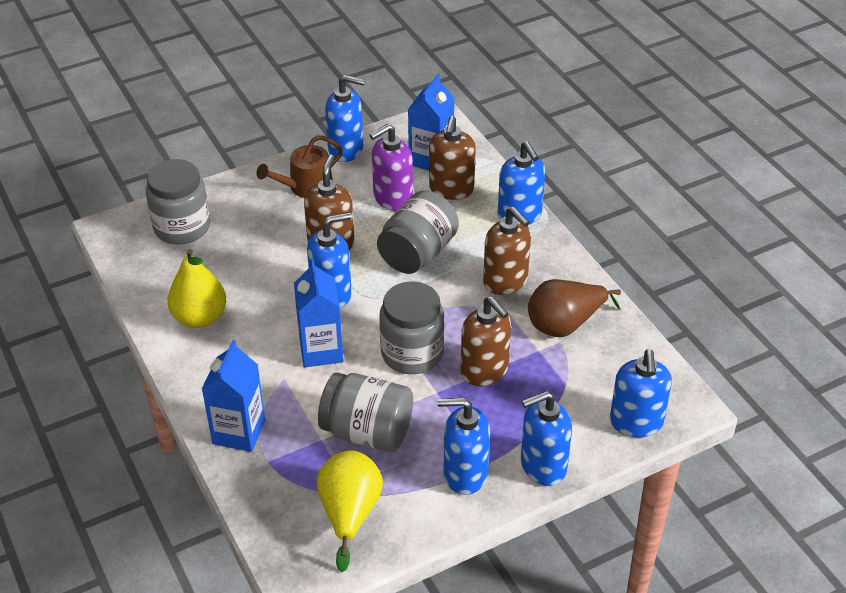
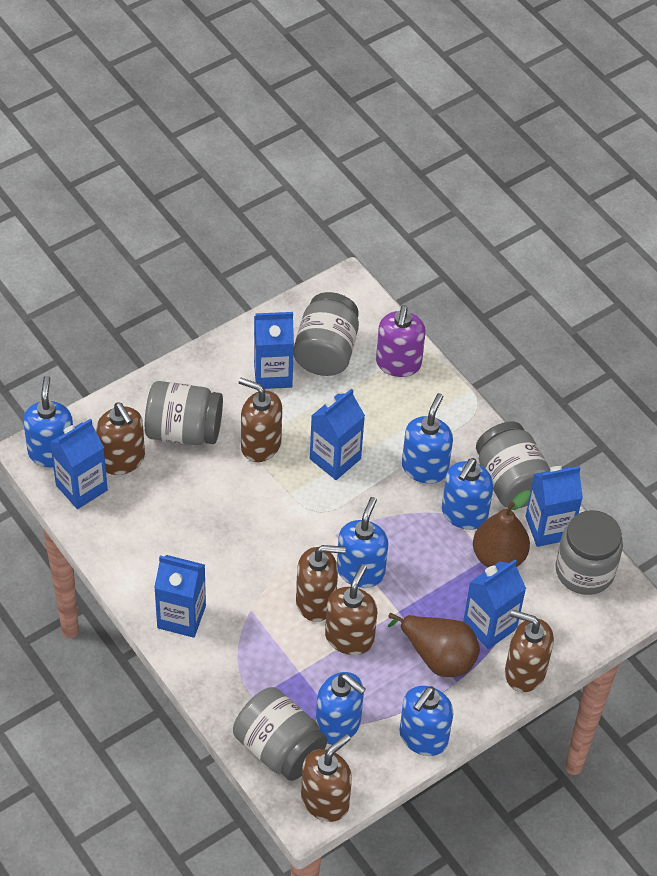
blue carton: 3 -> 6
brown pear: 1 -> 2
brown soap dispenser: 4 -> 6
brown watering can: 1 -> 0
grey jar: 4 -> 5
yellow pear: 2 -> 0

